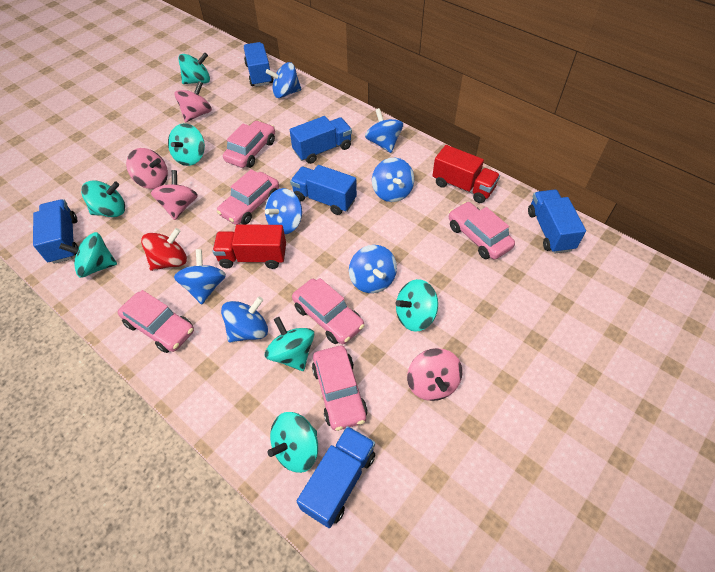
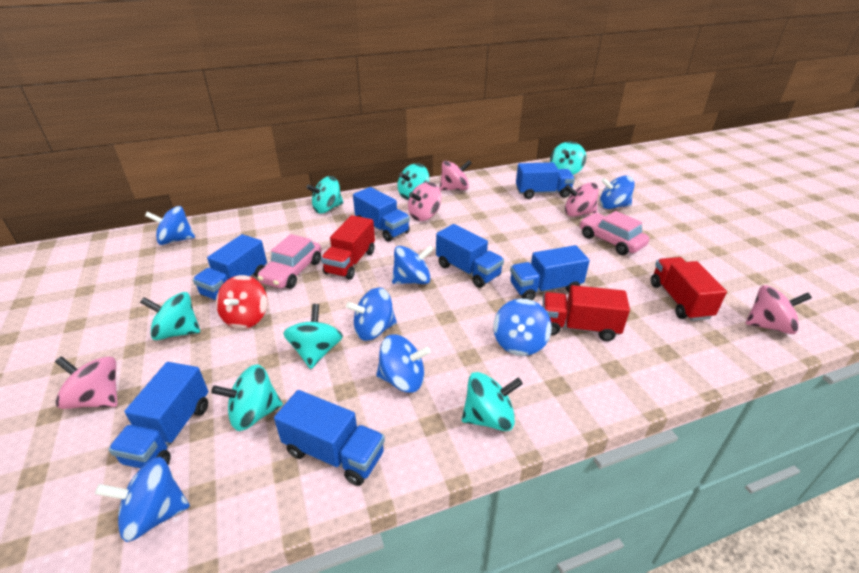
blue truck: 6 -> 7
pink car: 6 -> 2
pink spinning top: 4 -> 5
red truck: 2 -> 3

